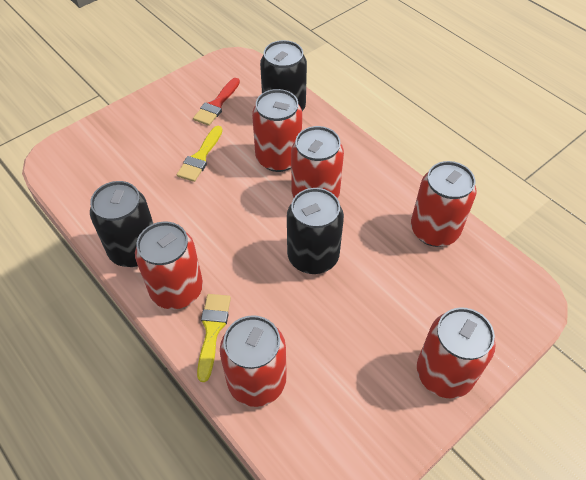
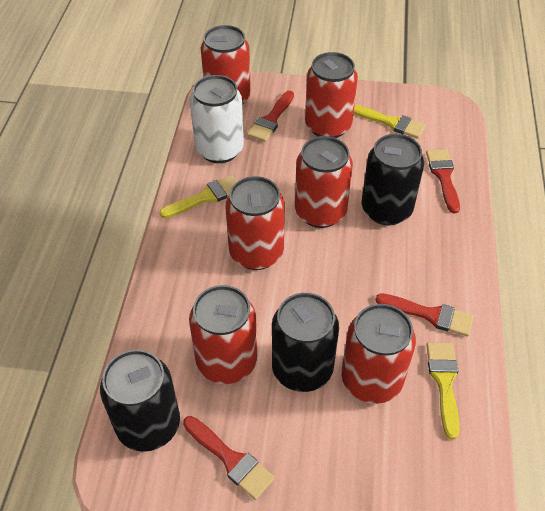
red brush: 1 -> 4
white can: 0 -> 1
yellow brush: 2 -> 3

